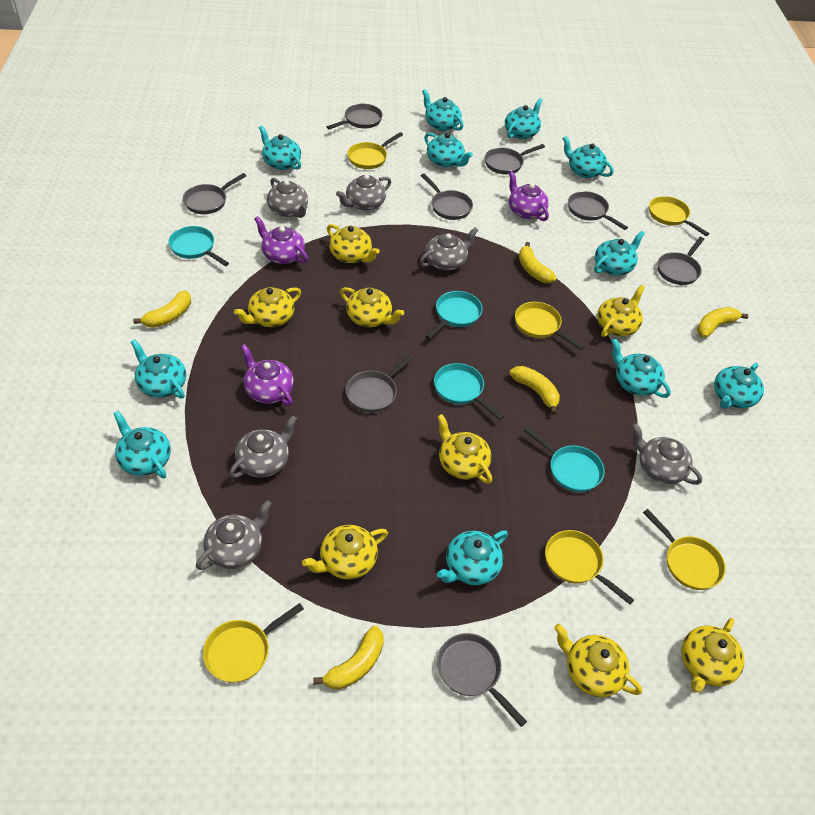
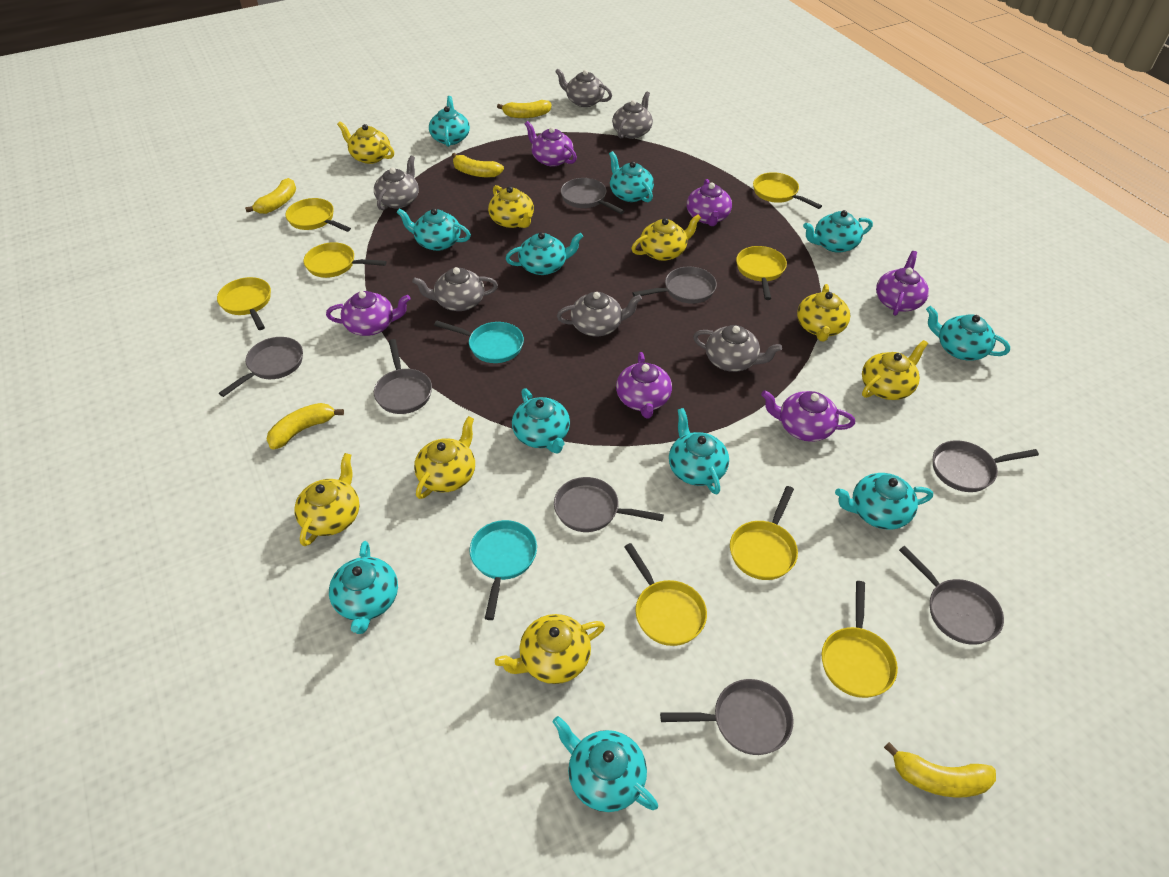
purple teapot: 3 -> 6
turquoise pan: 4 -> 2
yellow pan: 6 -> 8

